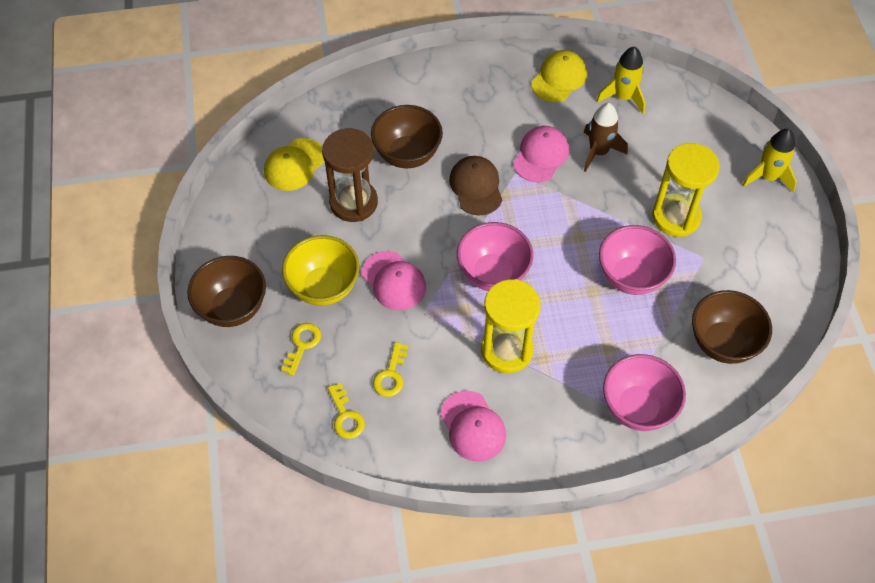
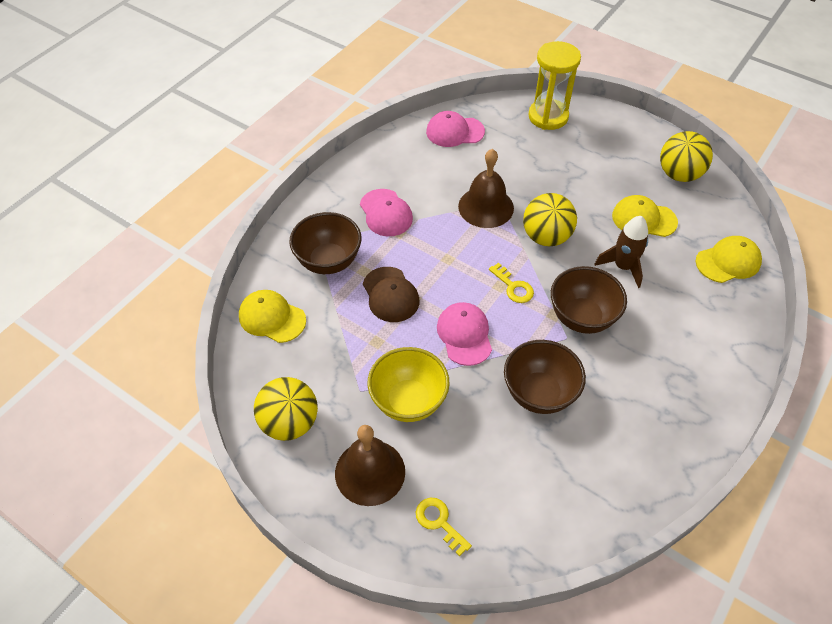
brown bell: 0 -> 2
brown hourglass: 1 -> 0
pink bowl: 3 -> 0
yellow ball: 0 -> 3
yellow cap: 2 -> 3
yellow hourglass: 2 -> 1
yellow key: 3 -> 2
yellow rocket: 2 -> 0

